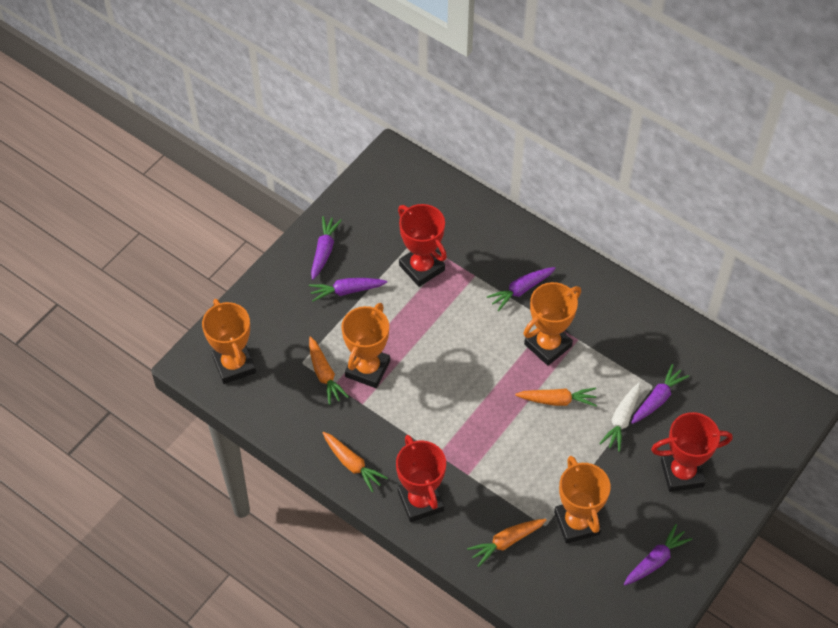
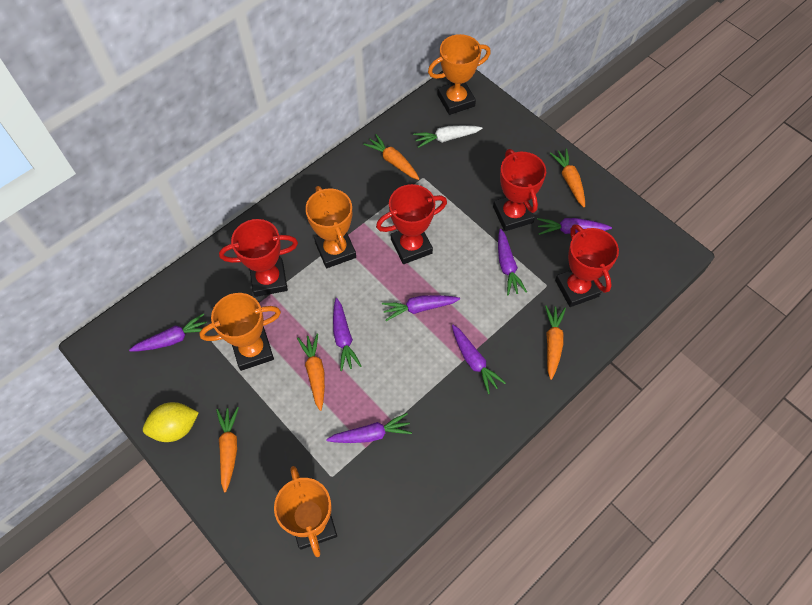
orange carrot: 4 -> 5
purple carrot: 5 -> 7
red trophy: 3 -> 4
yellow lemon: 0 -> 1

